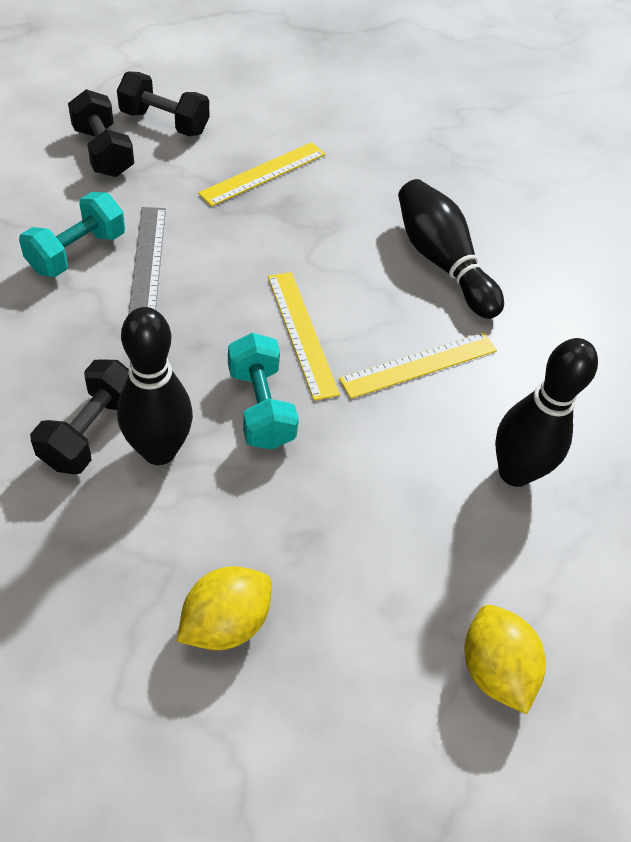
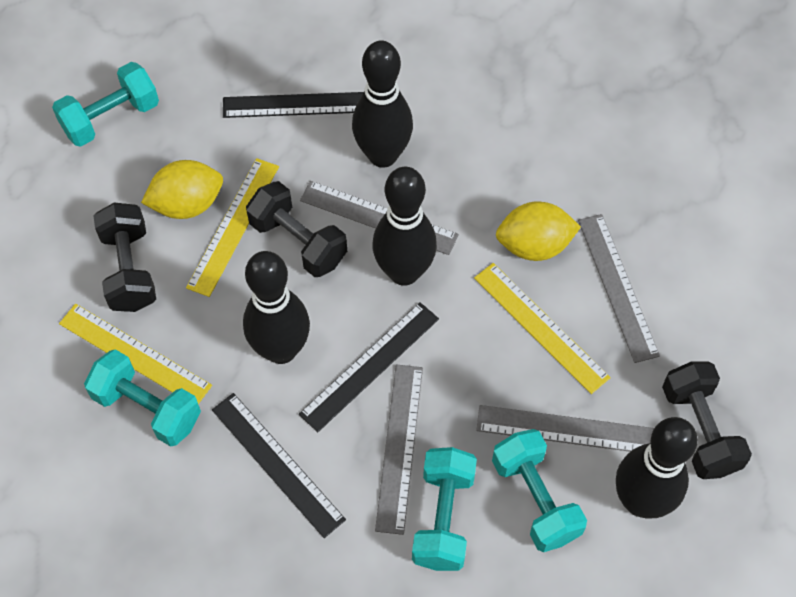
black bowling pin: 3 -> 4
black ruler: 0 -> 3
grey ruler: 1 -> 4
turquoise dumbbell: 2 -> 4

